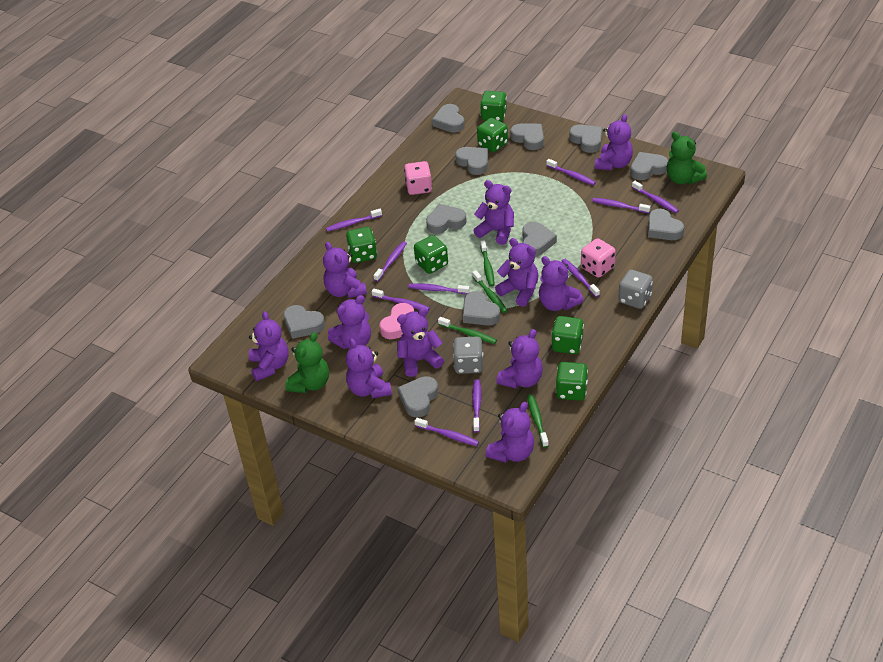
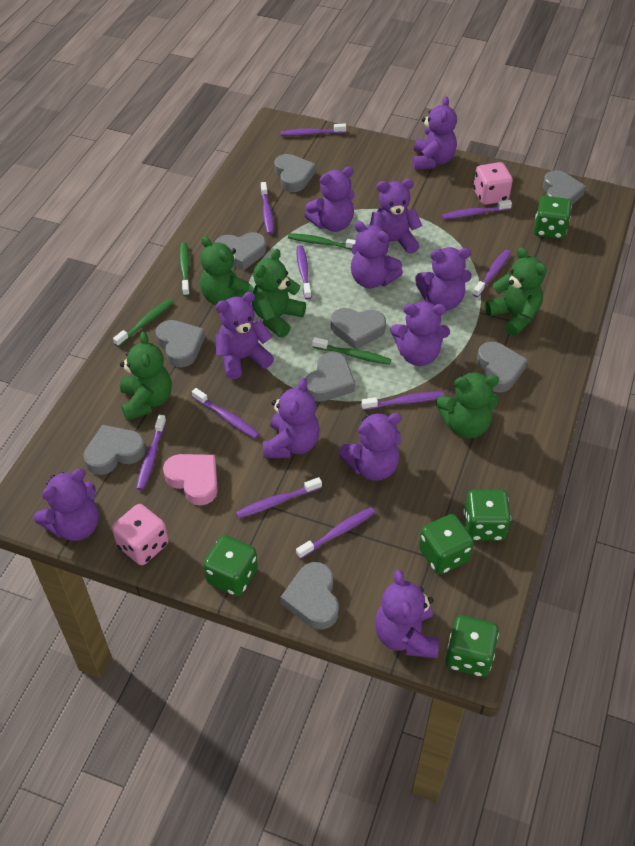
green dice: 6 -> 5
green teddy bear: 2 -> 5
grey dice: 2 -> 0
grey heart: 11 -> 9

